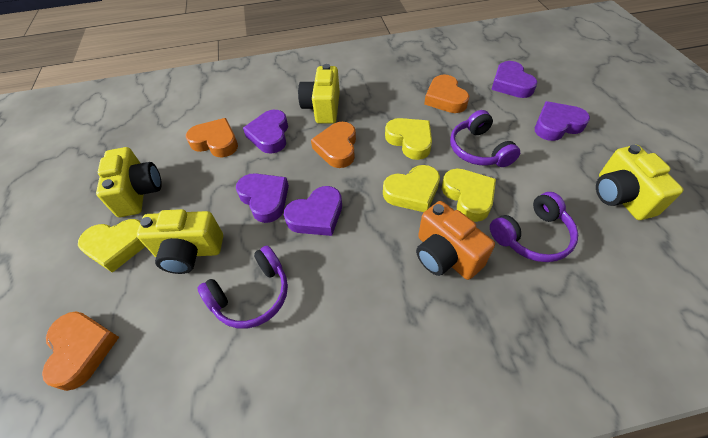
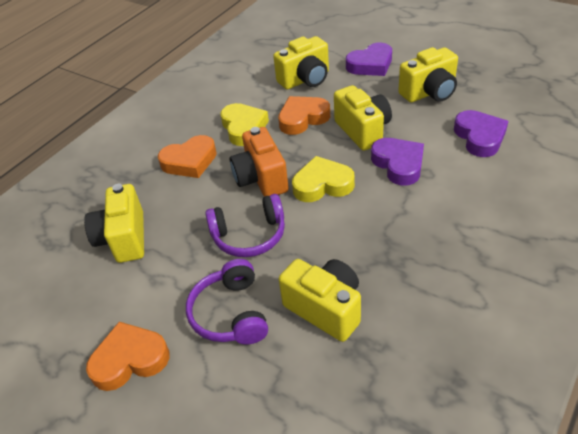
orange heart: 4 -> 3
purple headphones: 3 -> 2
purple heart: 5 -> 3
yellow camera: 4 -> 5
yellow heart: 4 -> 2

